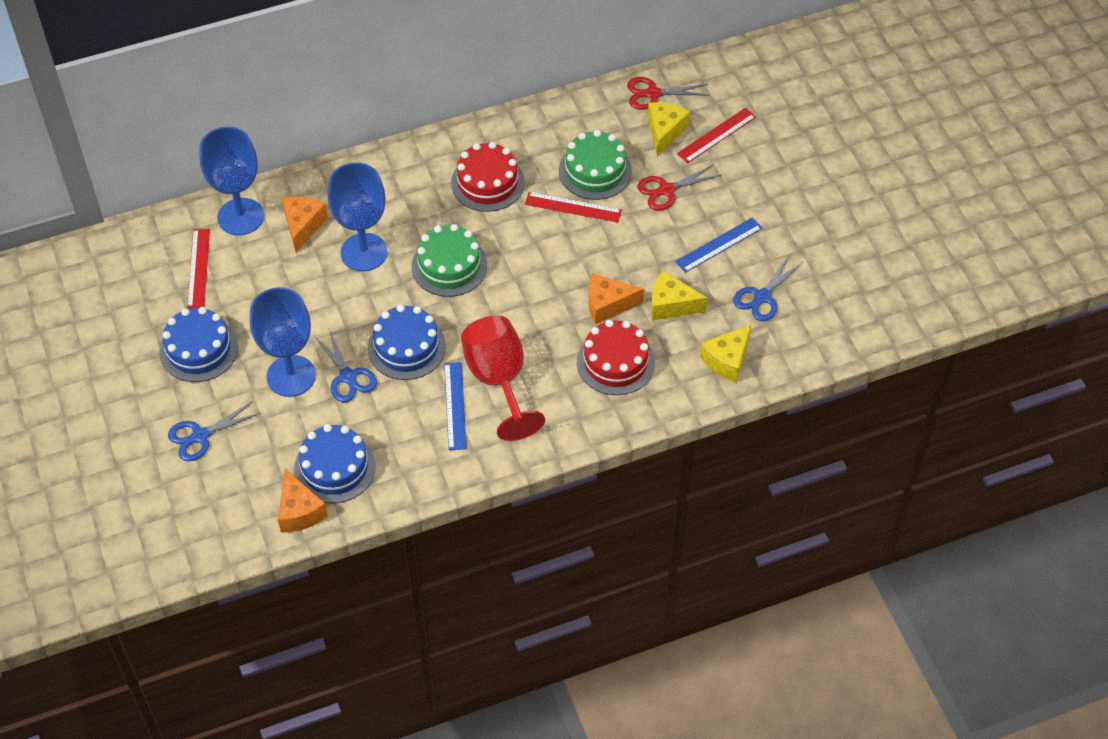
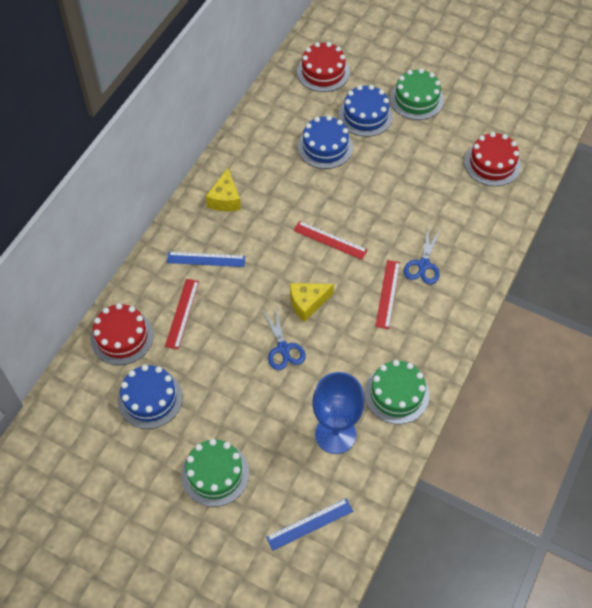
blue goblet: 3 -> 1
blue scissors: 3 -> 2
green cake: 2 -> 3
orange cheese: 3 -> 0
red cake: 2 -> 3
red goblet: 1 -> 0
red scissors: 2 -> 0
yellow cheese: 3 -> 2

